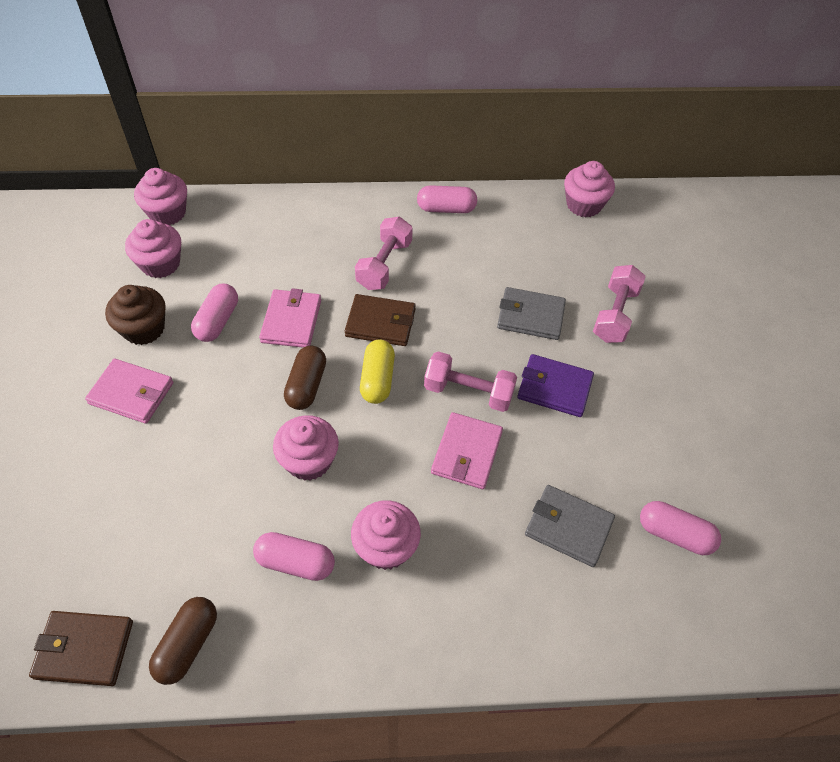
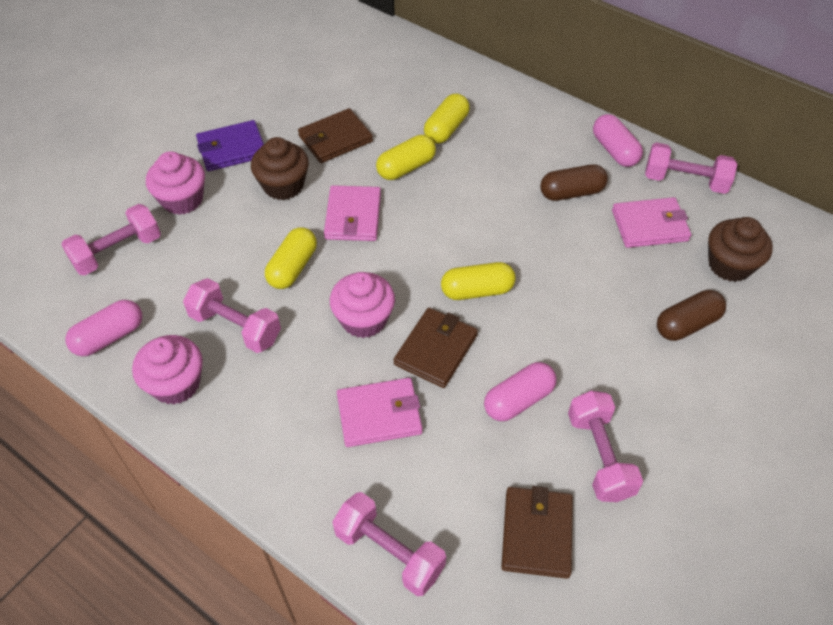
brown cupcake: 1 -> 2
brown wallet: 2 -> 3
grey wallet: 2 -> 0
pink capsule: 4 -> 3
pink cupcake: 5 -> 3
pink dumbbell: 3 -> 5
yellow capsule: 1 -> 4

